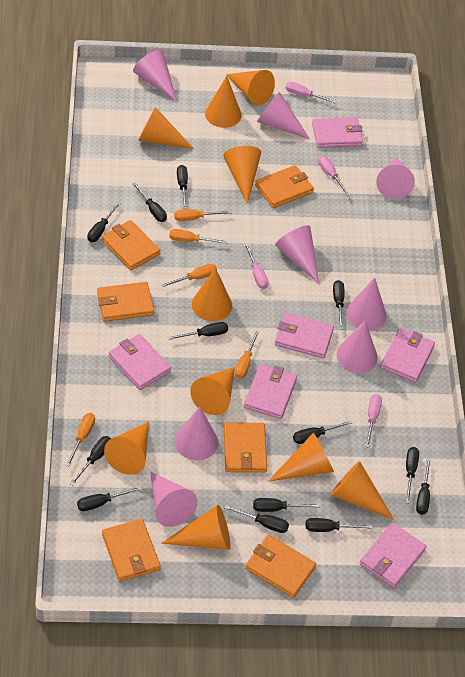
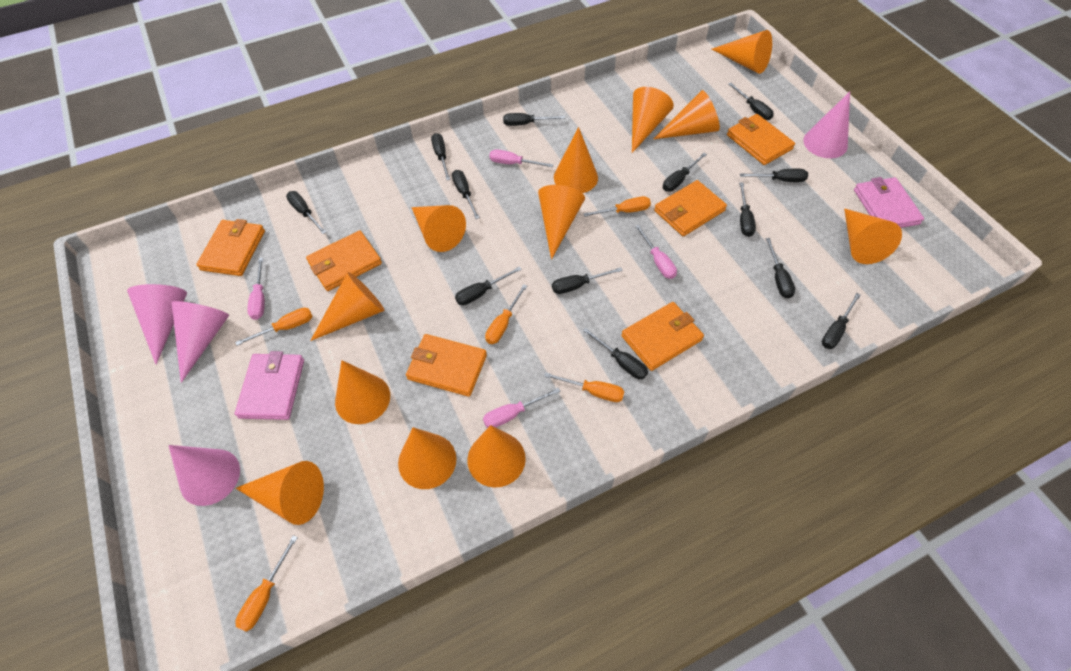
orange cone: 10 -> 12
pink cone: 8 -> 4
pink wallet: 6 -> 2

